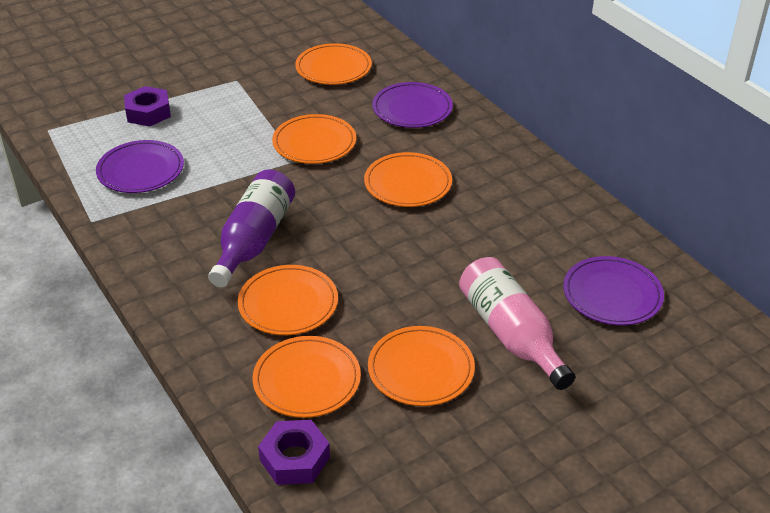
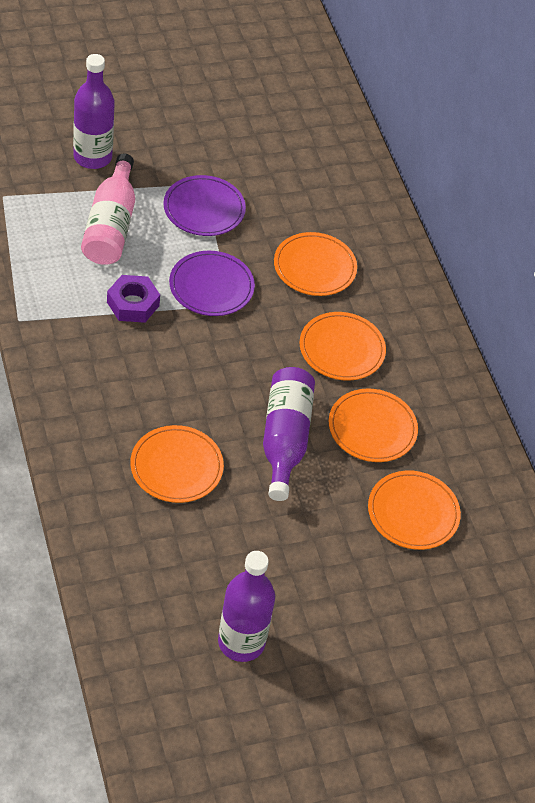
orange plate: 6 -> 5
purple bottle: 1 -> 3
purple nut: 2 -> 1
purple plate: 3 -> 2

